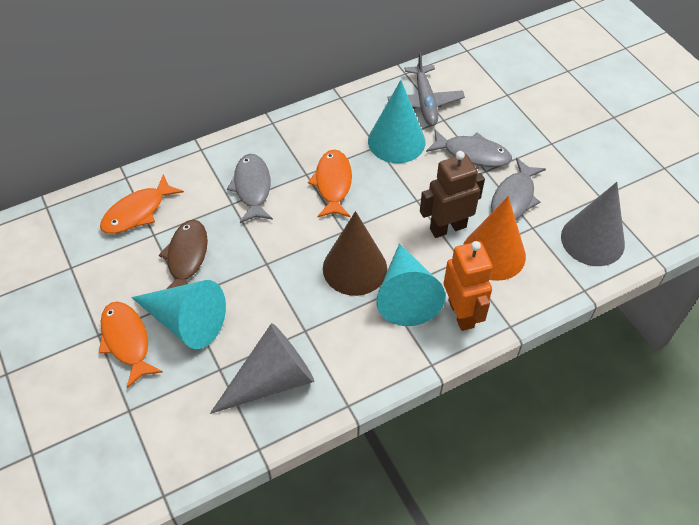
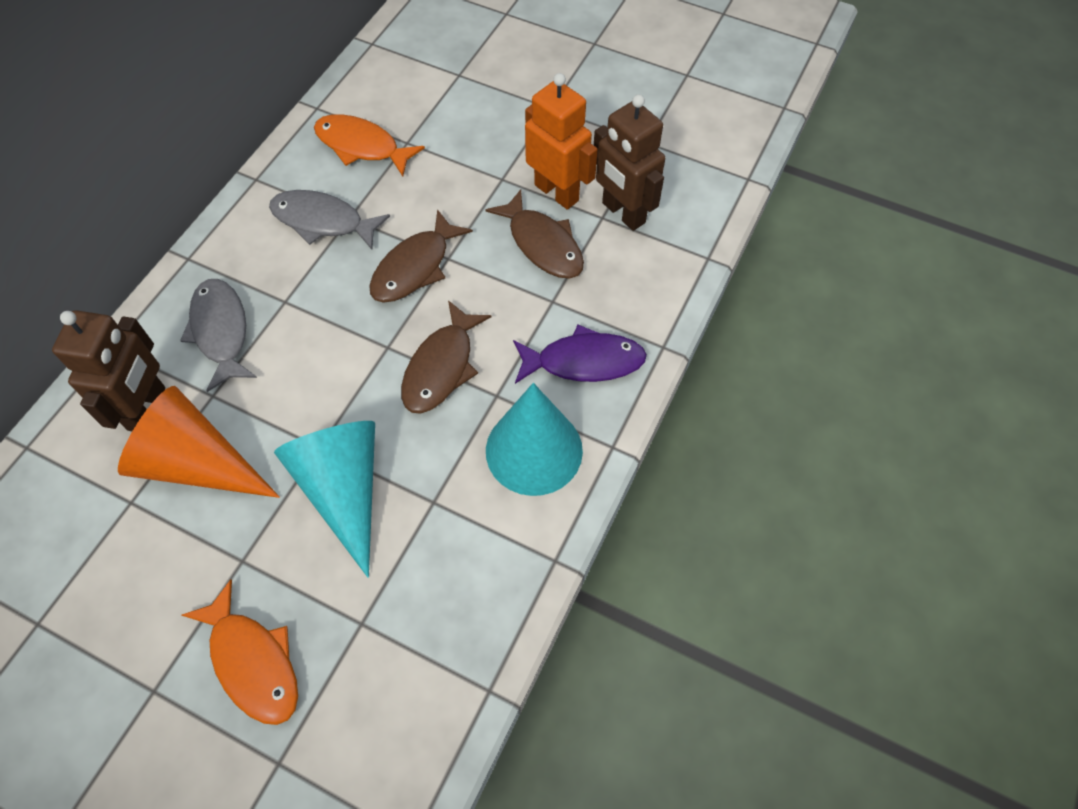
brown cone: 1 -> 0
brown fish: 1 -> 3
brown robot: 1 -> 2
grey cone: 2 -> 0
grey fish: 3 -> 2
grey plane: 1 -> 0
orange fish: 3 -> 2
purple fish: 0 -> 1
turquoise cone: 3 -> 2

